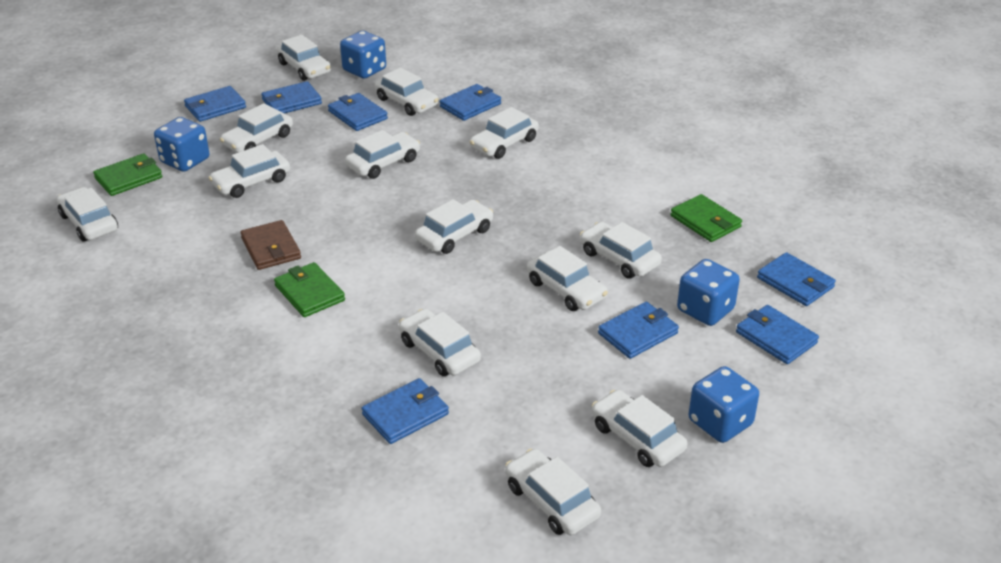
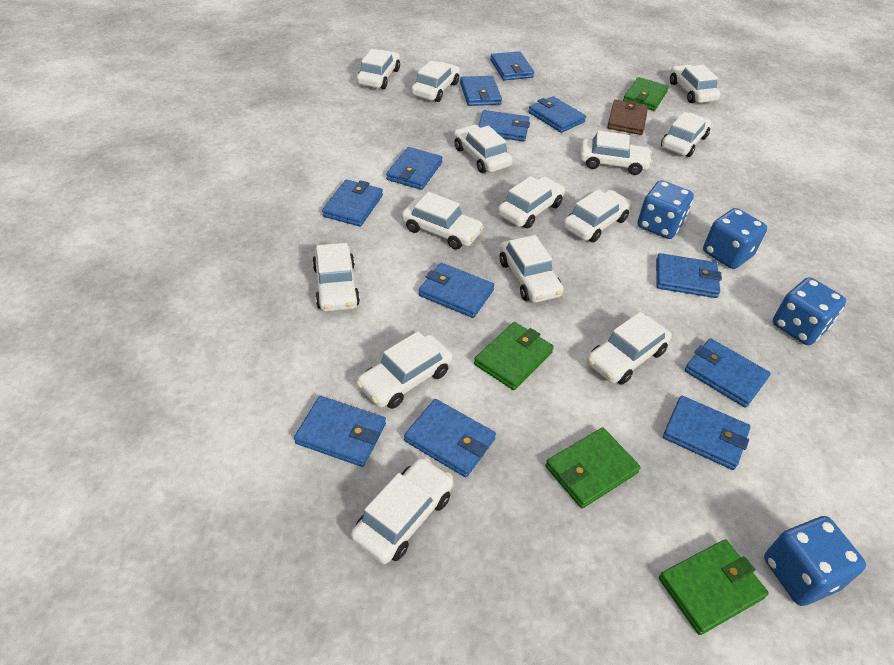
blue wallet: 8 -> 12
green wallet: 3 -> 4
white car: 13 -> 14

